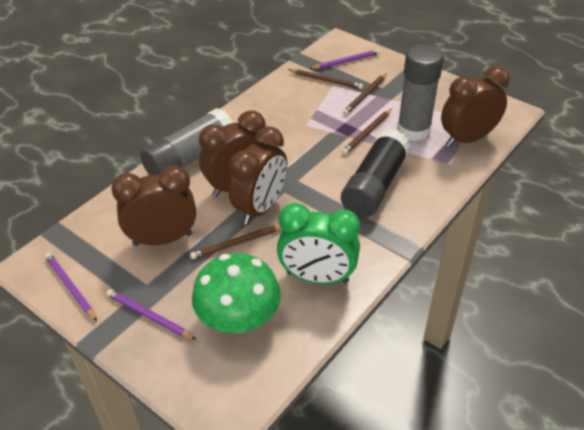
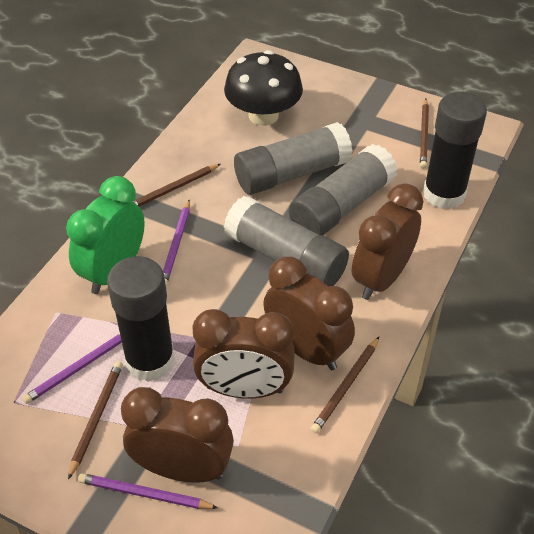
black glue stick: 1 -> 2
black mushroom: 0 -> 1
green mushroom: 1 -> 0
grey glue stick: 2 -> 3

